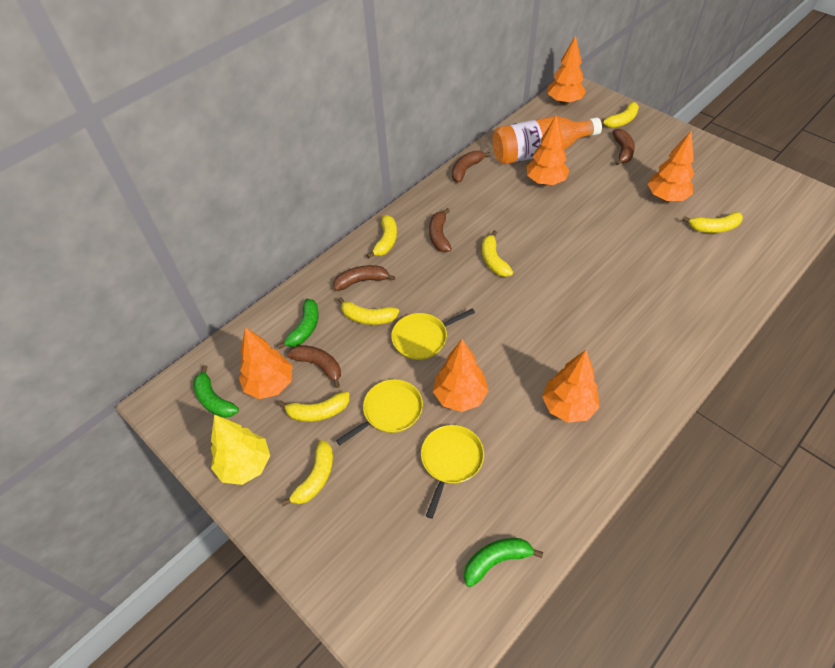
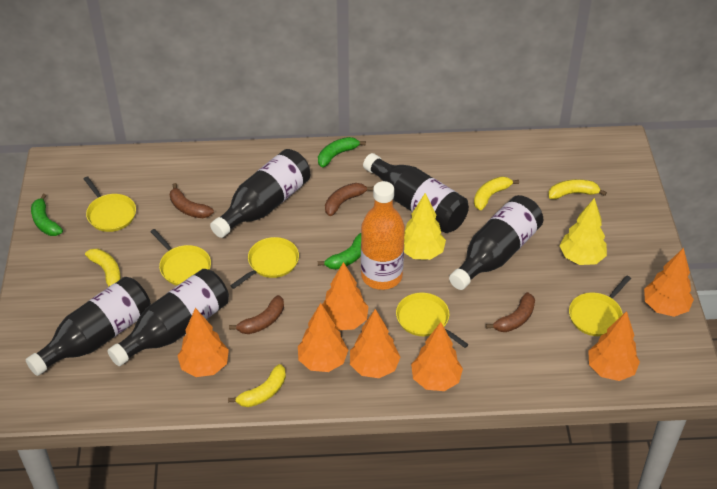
black bottle: 0 -> 5
brown banana: 5 -> 4
orange tree: 6 -> 7
yellow banana: 7 -> 4
yellow pan: 3 -> 5
yellow tree: 1 -> 2

